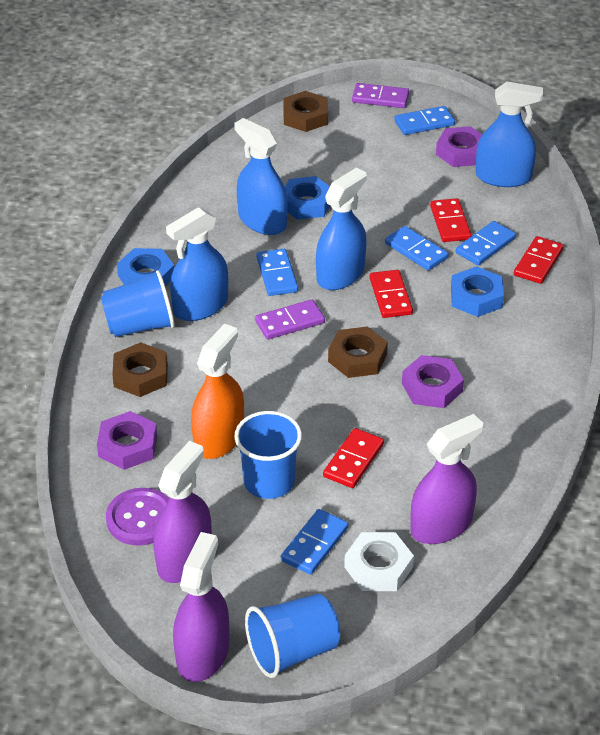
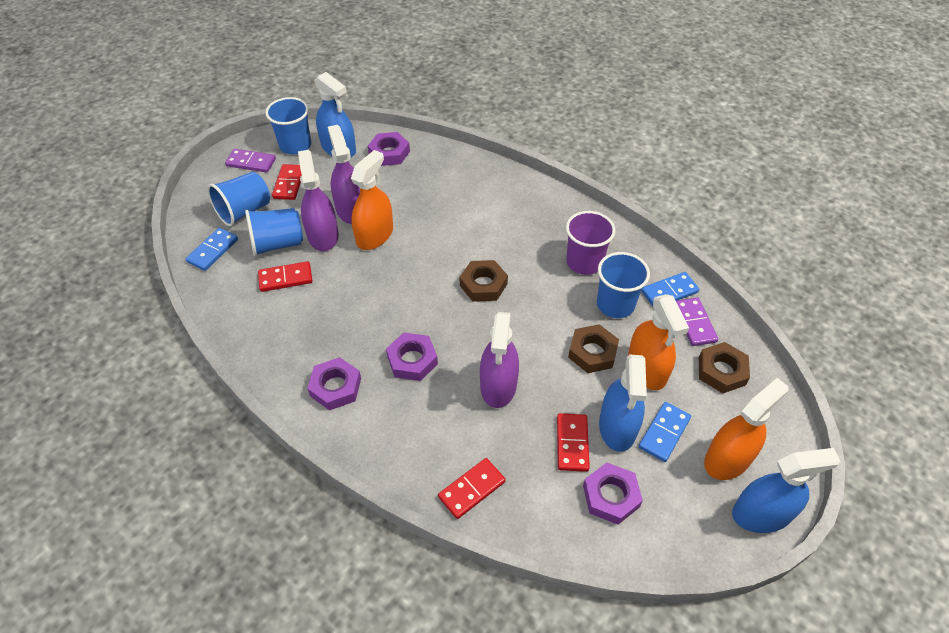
blue cup: 3 -> 4
blue domino: 5 -> 3
blue nut: 3 -> 0
blue spray bottle: 4 -> 3
orange spray bottle: 1 -> 3
purple button: 1 -> 0
purple cup: 0 -> 1
purple nut: 3 -> 4
white nut: 1 -> 0

